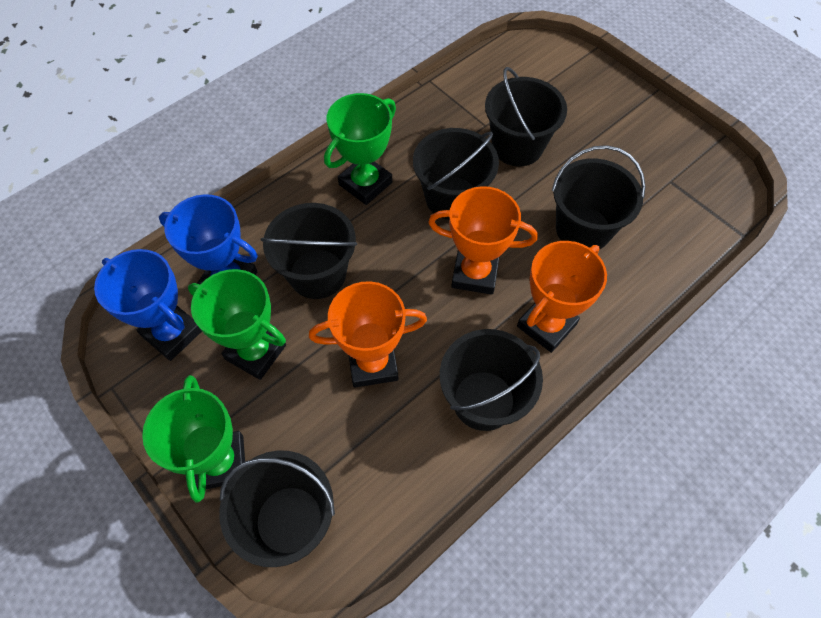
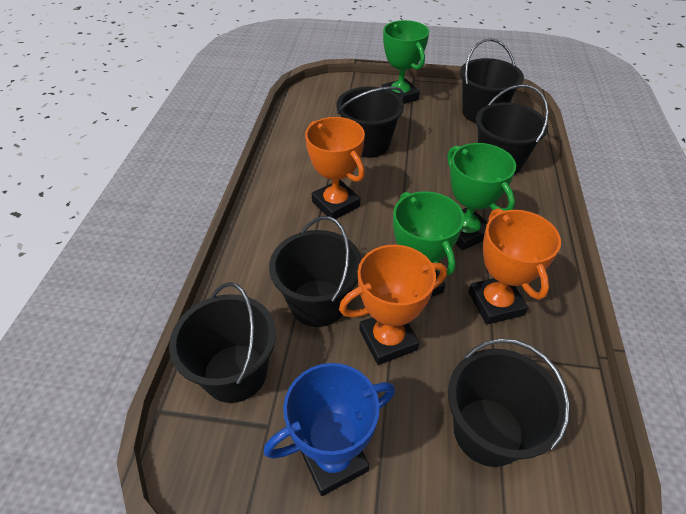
blue trophy: 2 -> 1

